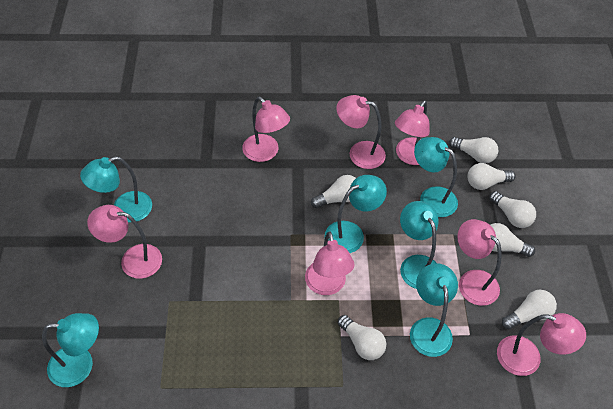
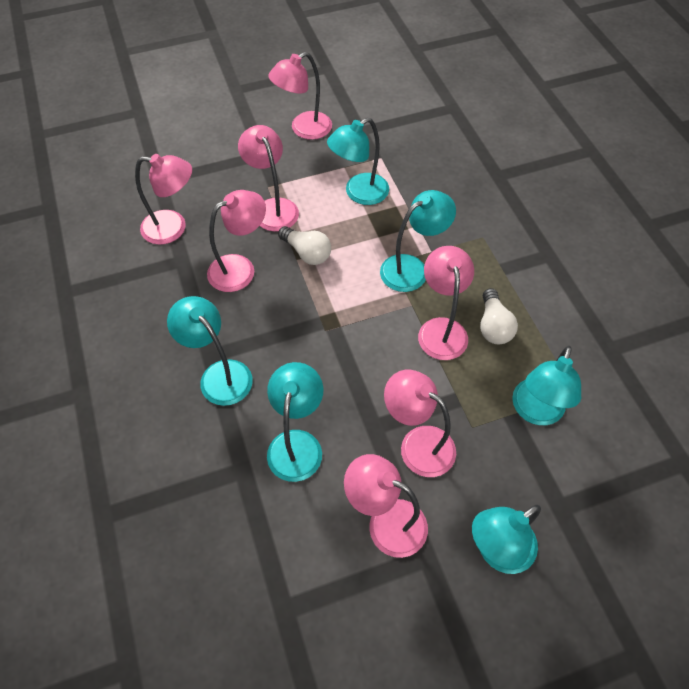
white light bulb: 7 -> 2

